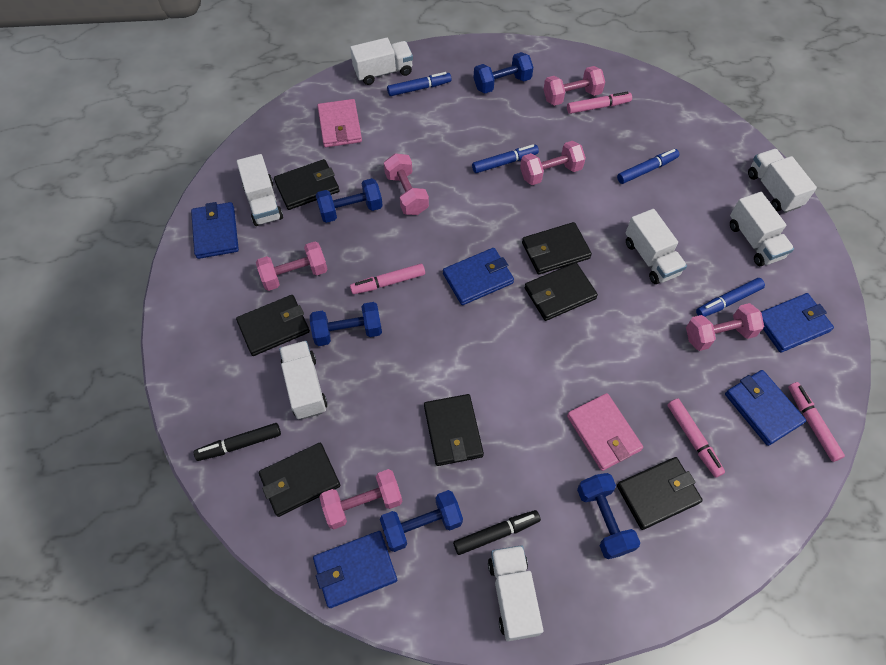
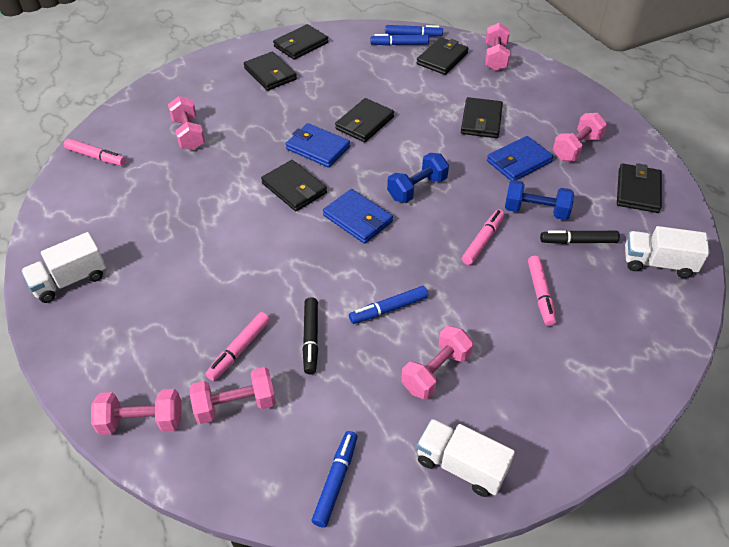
blue dumbbell: 5 -> 2
blue wallet: 5 -> 3
pink wallet: 2 -> 0
white truck: 7 -> 3

